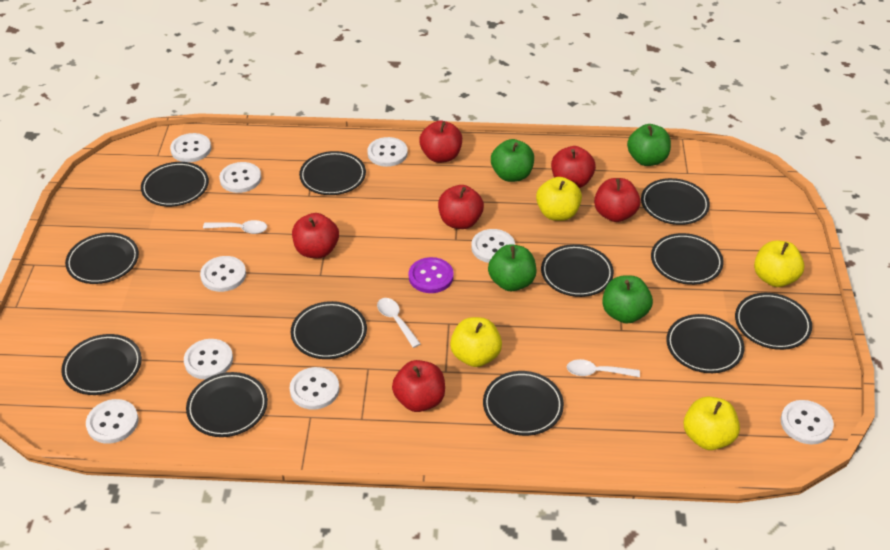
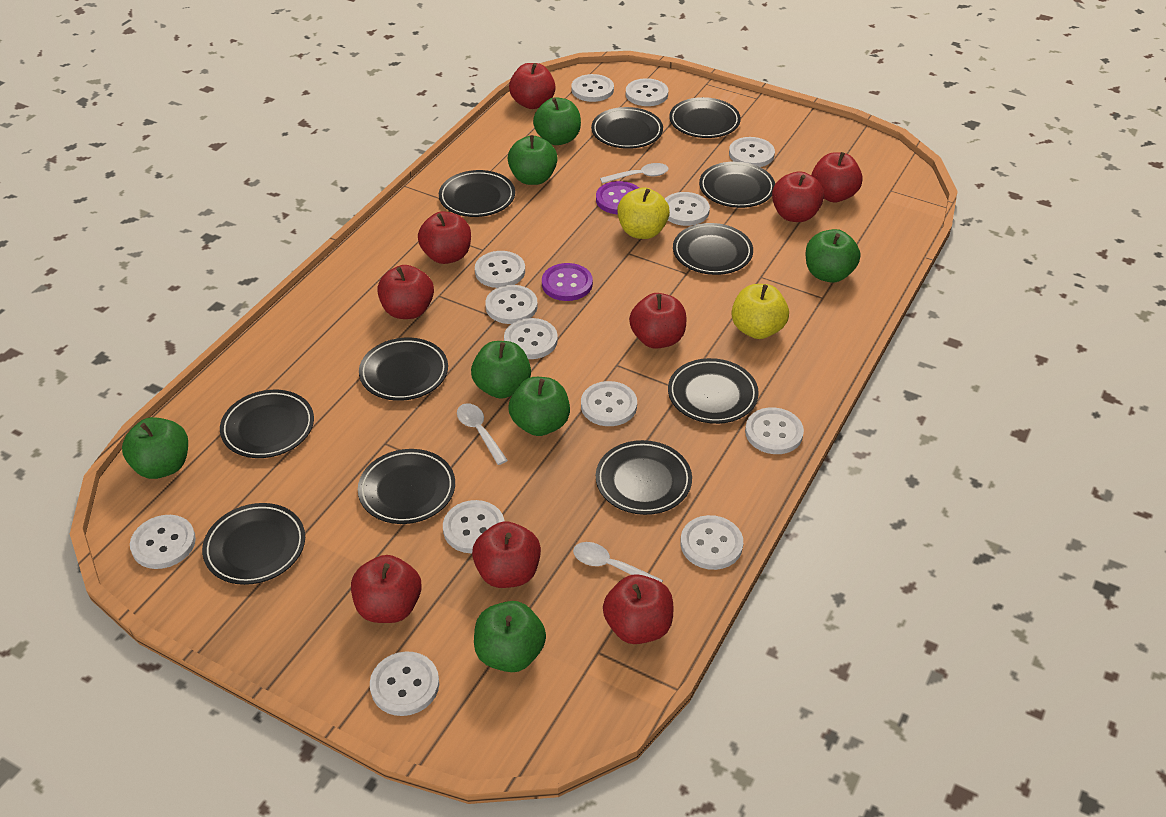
black plate: 12 -> 11
green apple: 4 -> 7
purple button: 1 -> 2
red apple: 6 -> 9
white button: 9 -> 13
yellow apple: 4 -> 2

